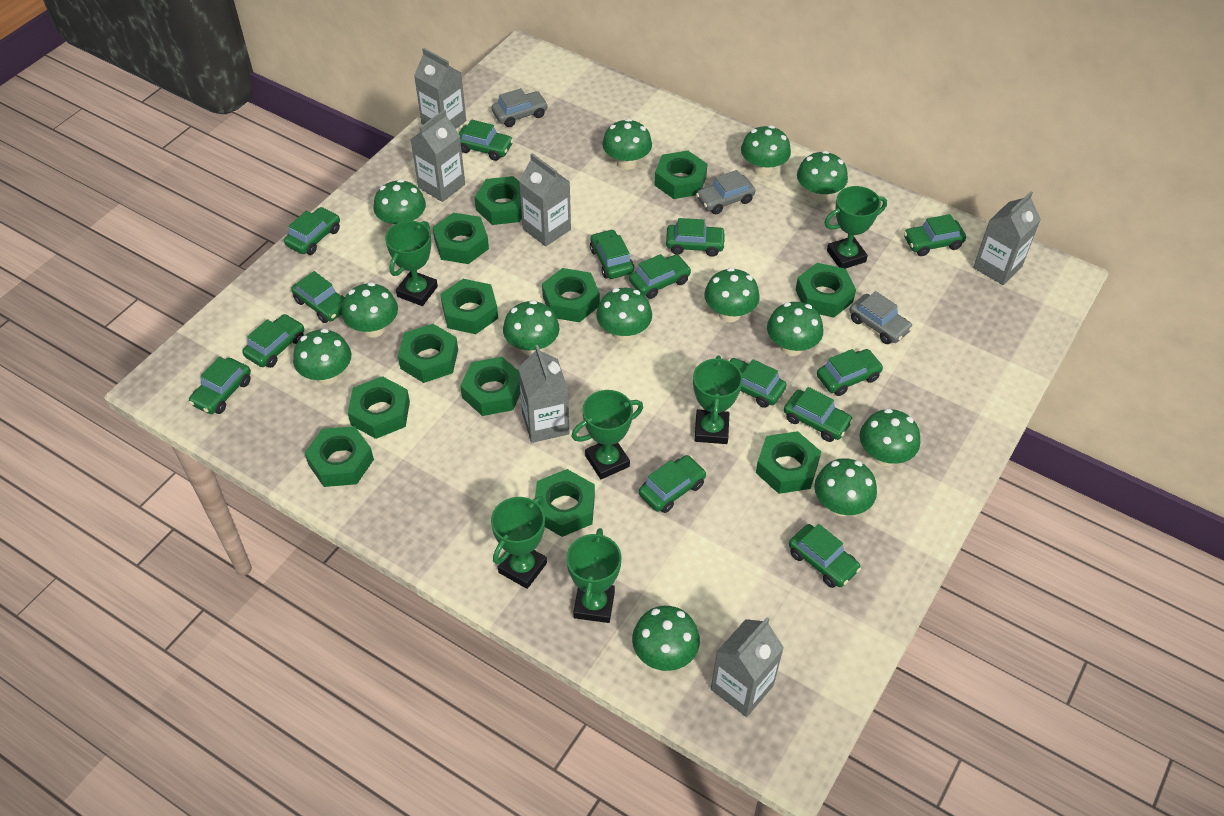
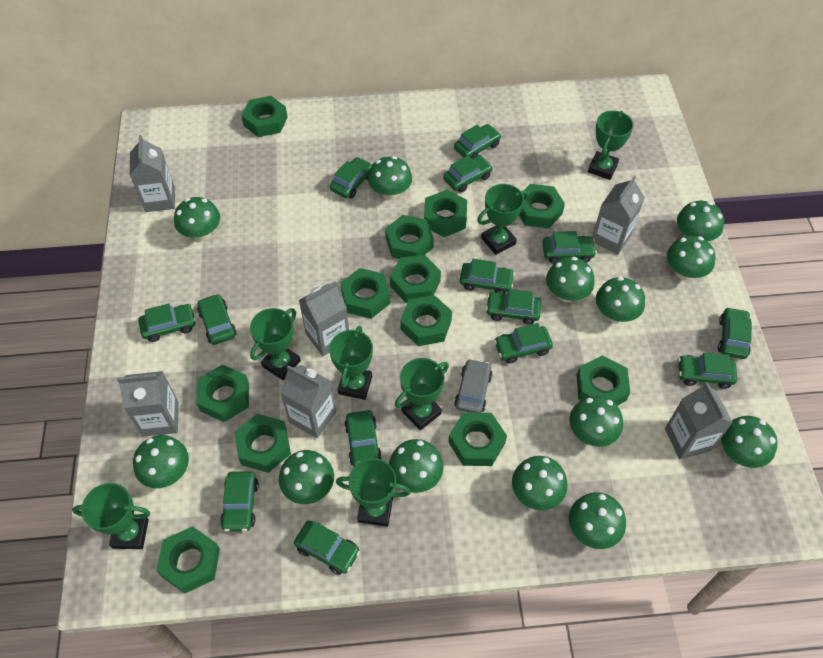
green trophy: 6 -> 7
grey car: 3 -> 1

